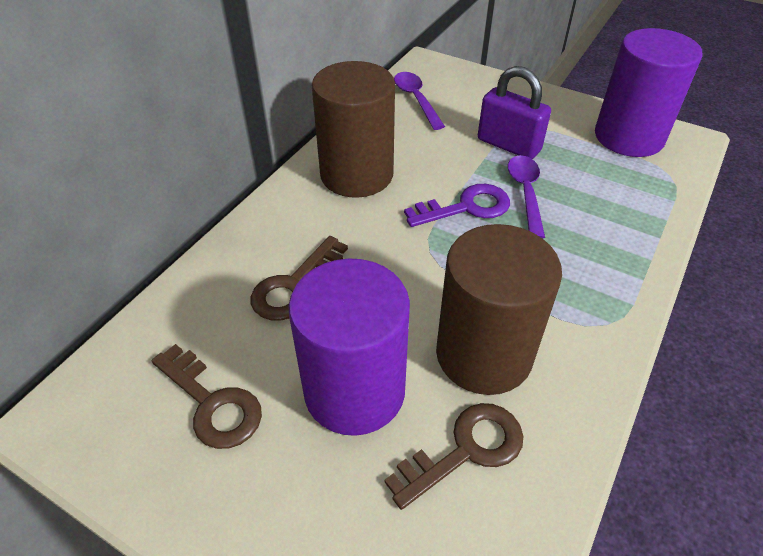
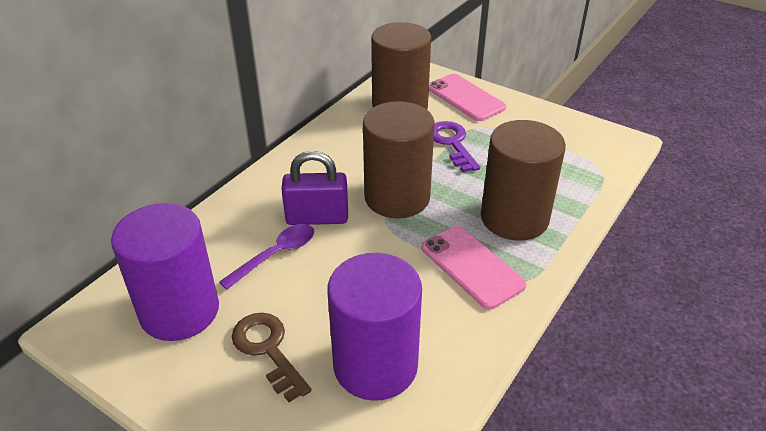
brown cylinder: 2 -> 3
brown key: 3 -> 1
pink phone: 0 -> 2
purple spoon: 2 -> 1

